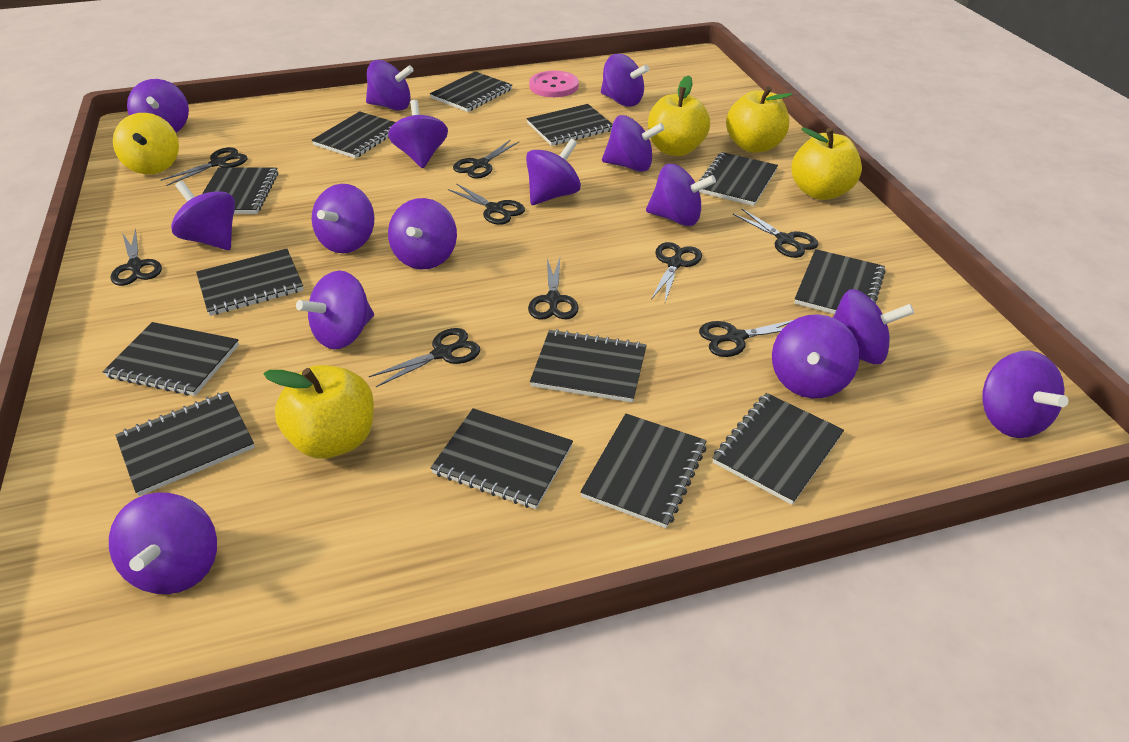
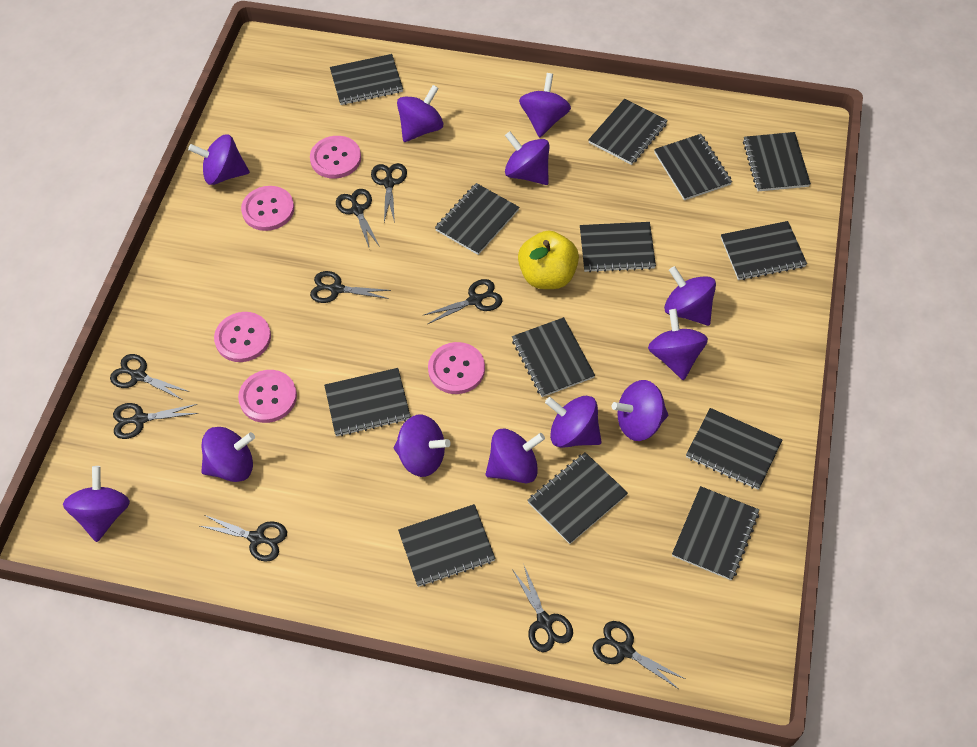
pink button: 1 -> 5
purple spinning top: 15 -> 12
yellow apple: 4 -> 1
yellow spinning top: 1 -> 0

